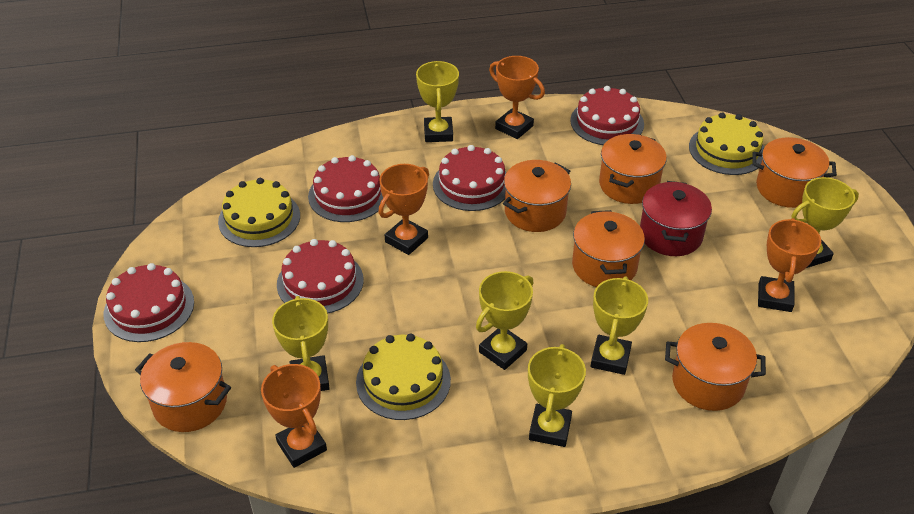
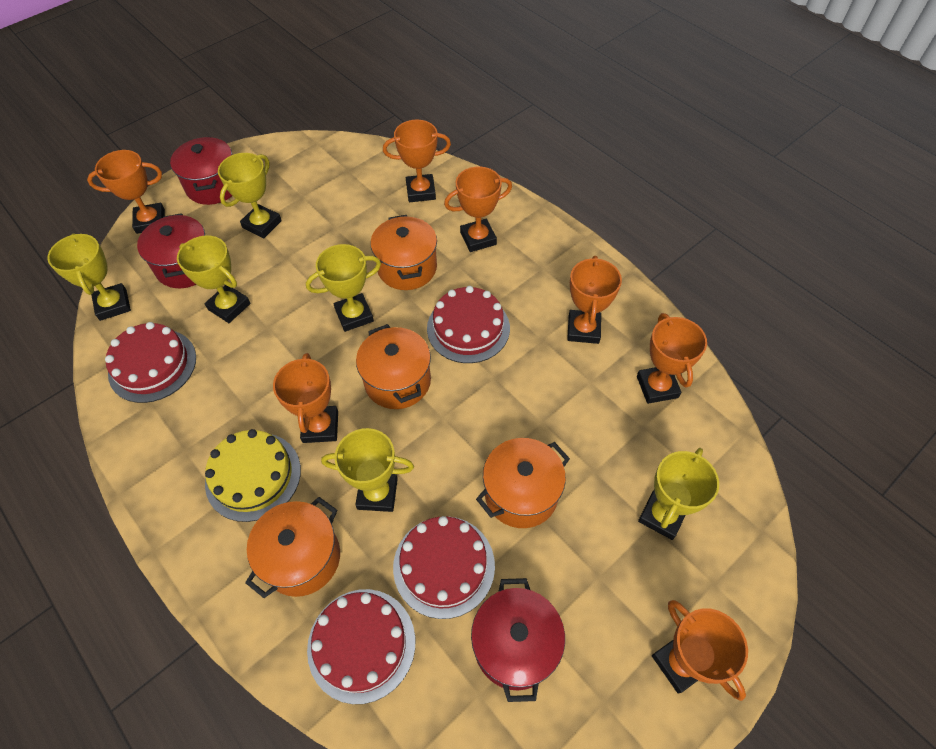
orange pot: 6 -> 4
orange trophy: 4 -> 7
red cake: 5 -> 4
red pot: 1 -> 3
yellow cake: 3 -> 1

